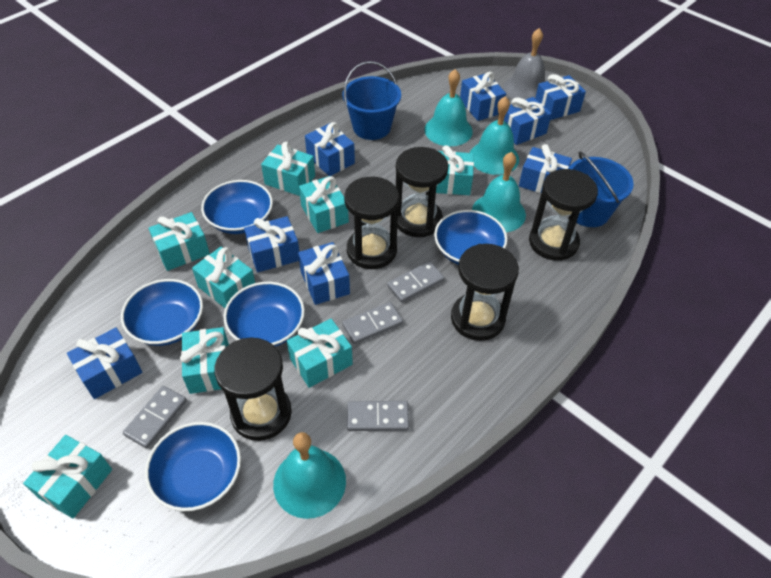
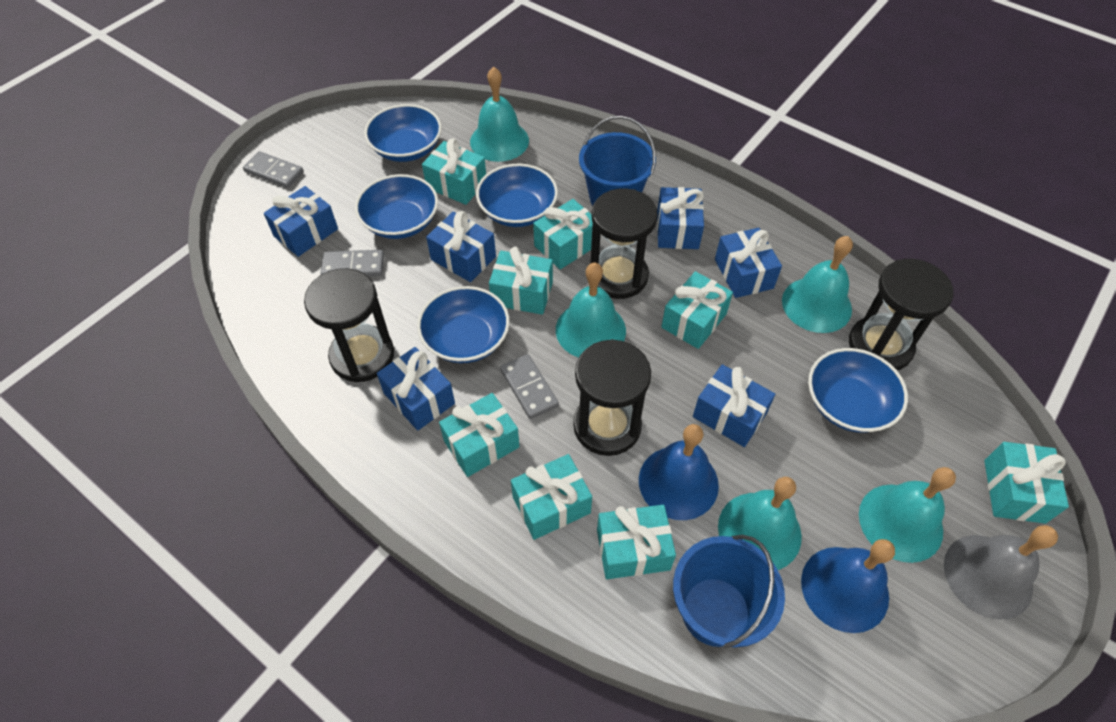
black hourglass: 5 -> 4
blue bell: 0 -> 2
blue gift: 8 -> 6
grey domino: 4 -> 3
turquoise bell: 4 -> 5

